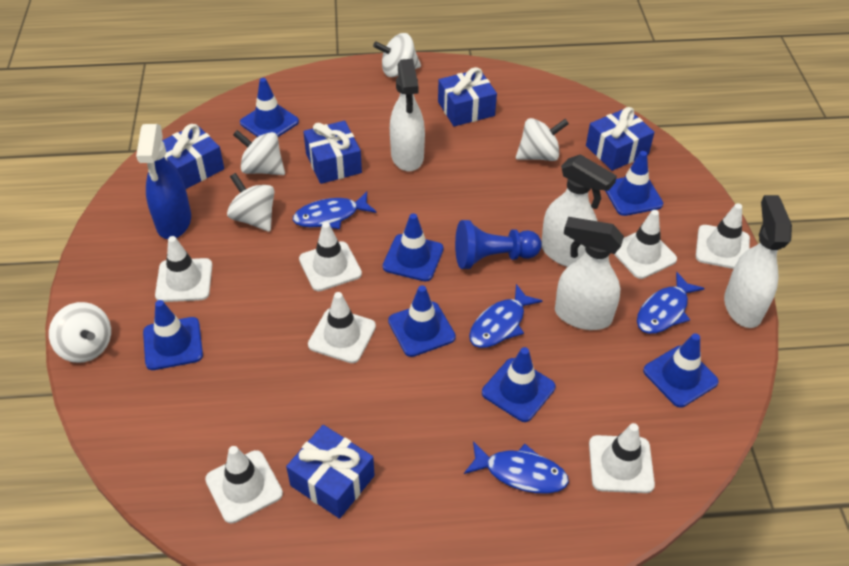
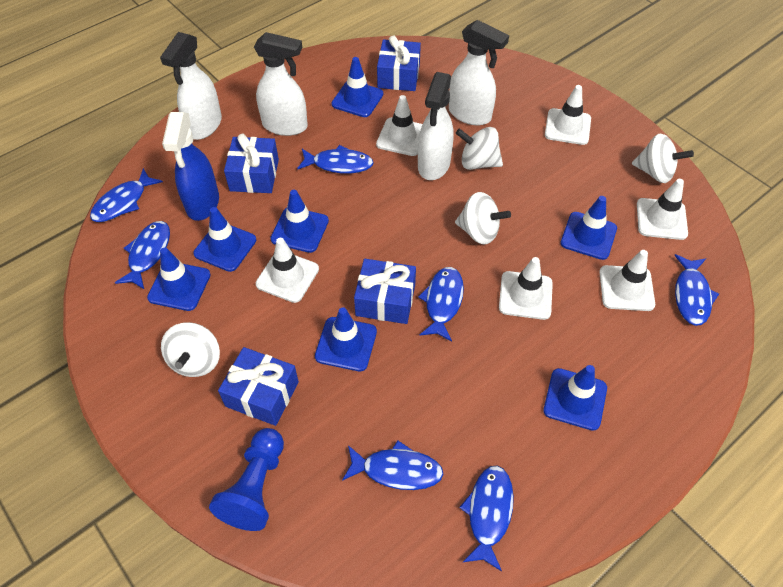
blue fish: 4 -> 7
blue gift: 5 -> 4
white spinning top: 5 -> 4
white traffic cone: 7 -> 6

